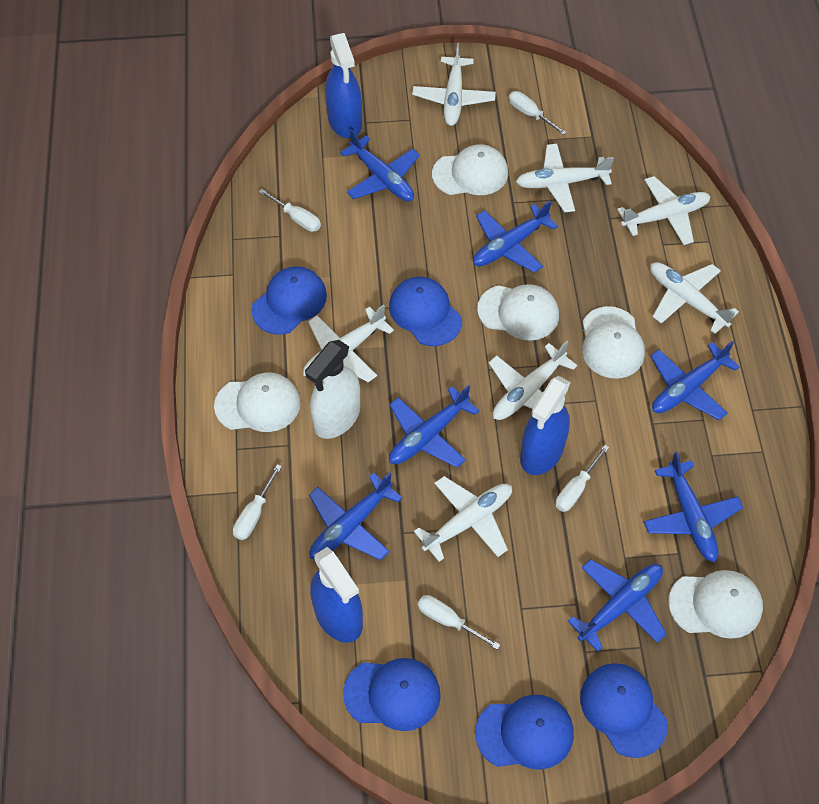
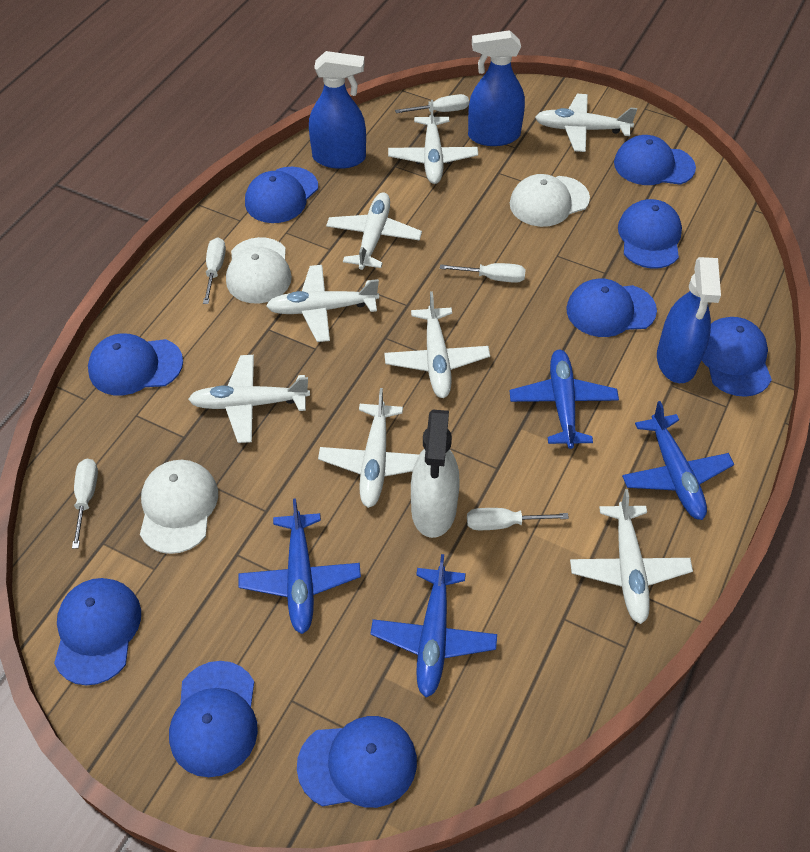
blue cap: 5 -> 9
blue plane: 7 -> 4
white cap: 5 -> 3
white plane: 7 -> 8

